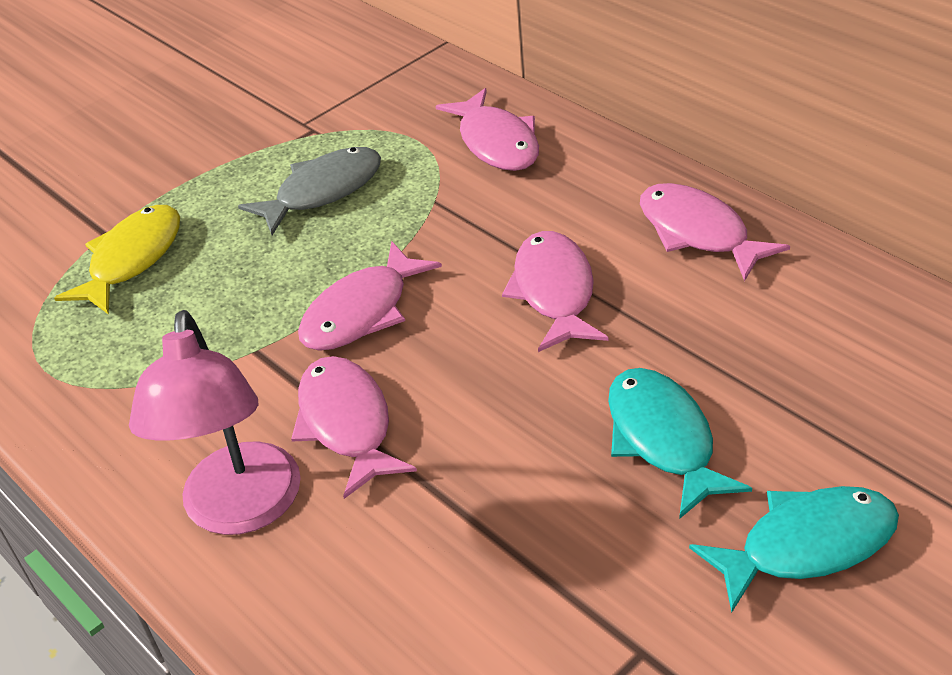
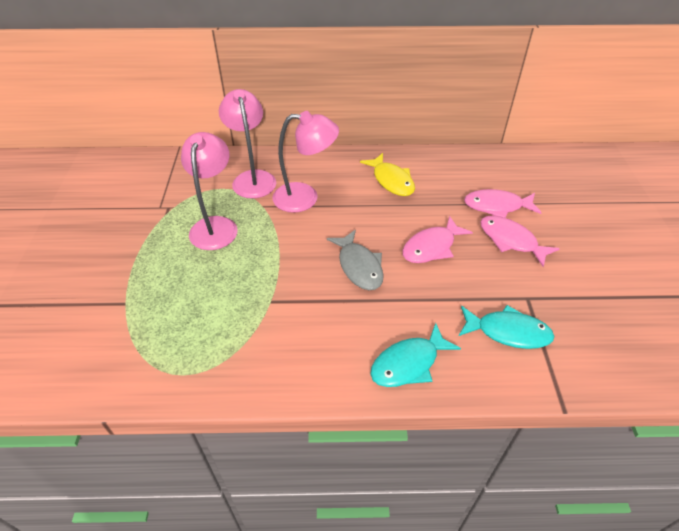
pink fish: 5 -> 3
pink lamp: 1 -> 3

